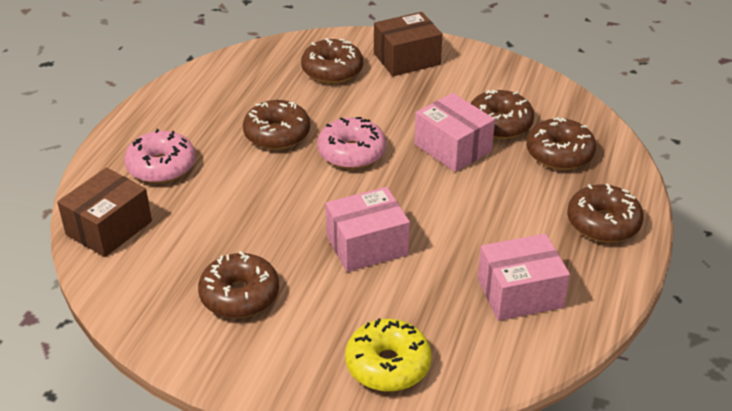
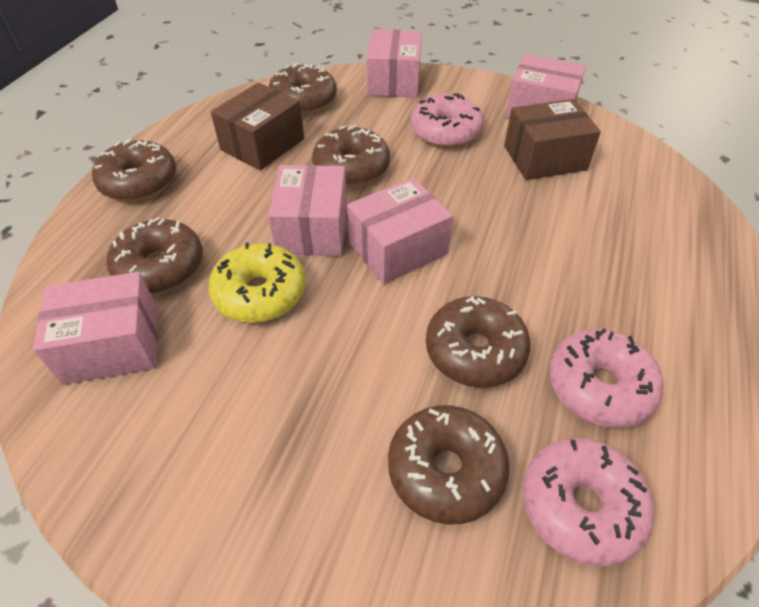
pink box: 3 -> 5
pink donut: 2 -> 3

